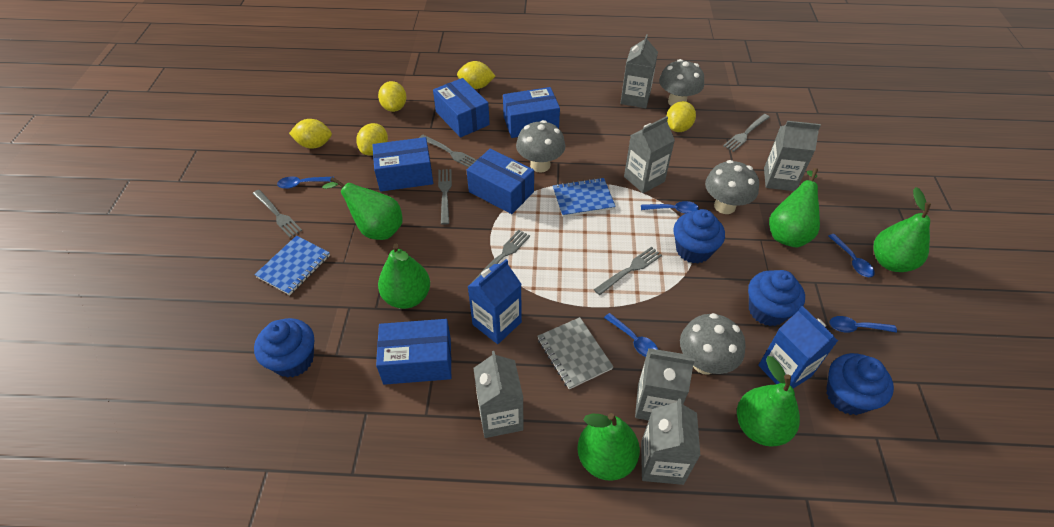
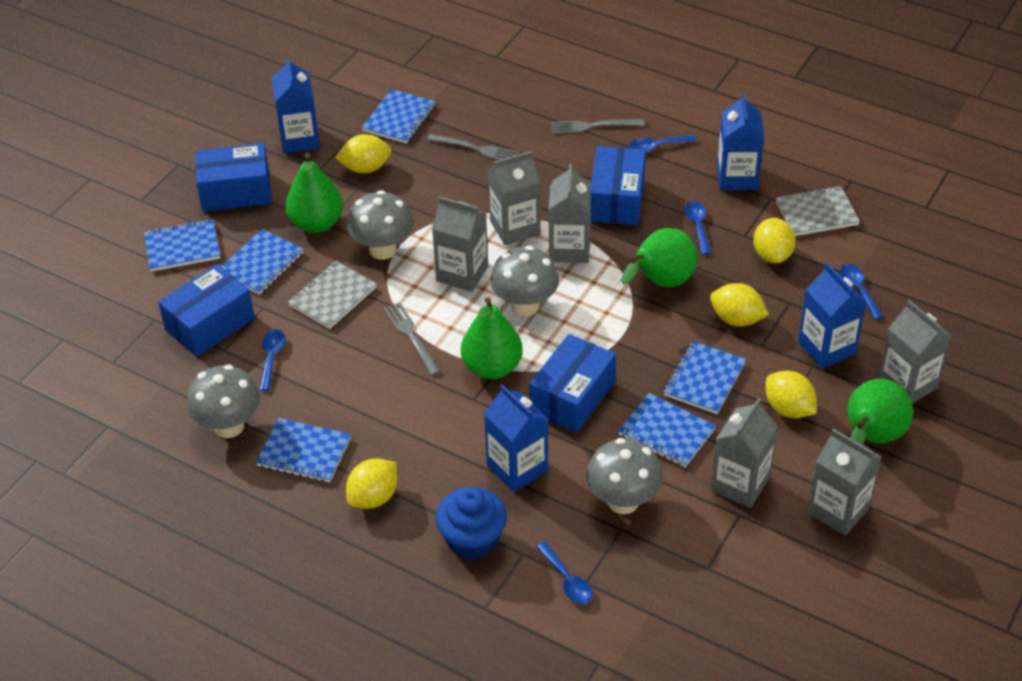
blue box: 5 -> 4
blue carton: 2 -> 4
blue cupcake: 4 -> 1
blue notebook: 2 -> 6
green pear: 6 -> 4
grey fork: 6 -> 3
grey notebook: 1 -> 2

